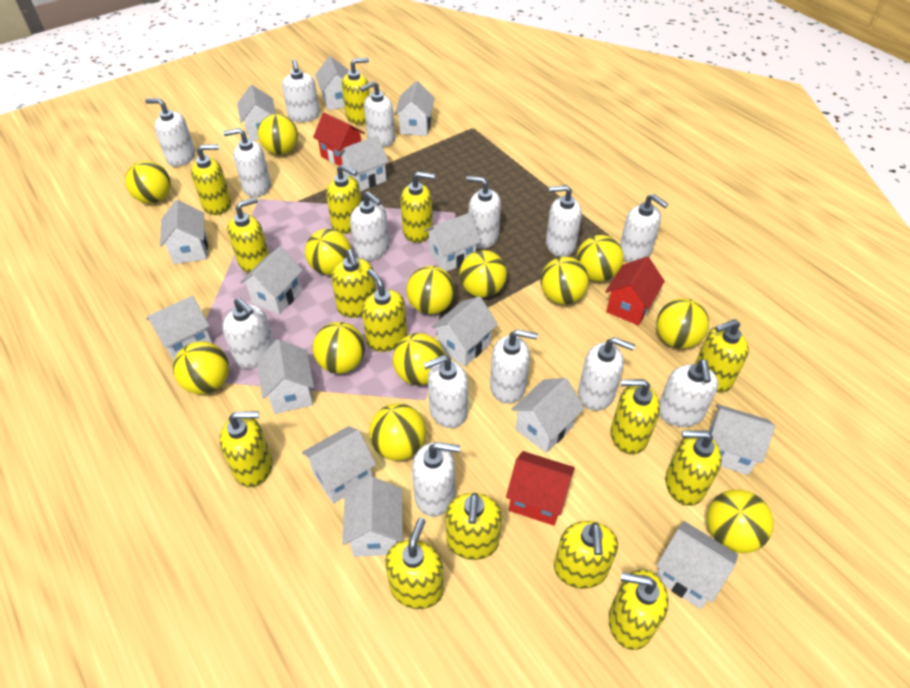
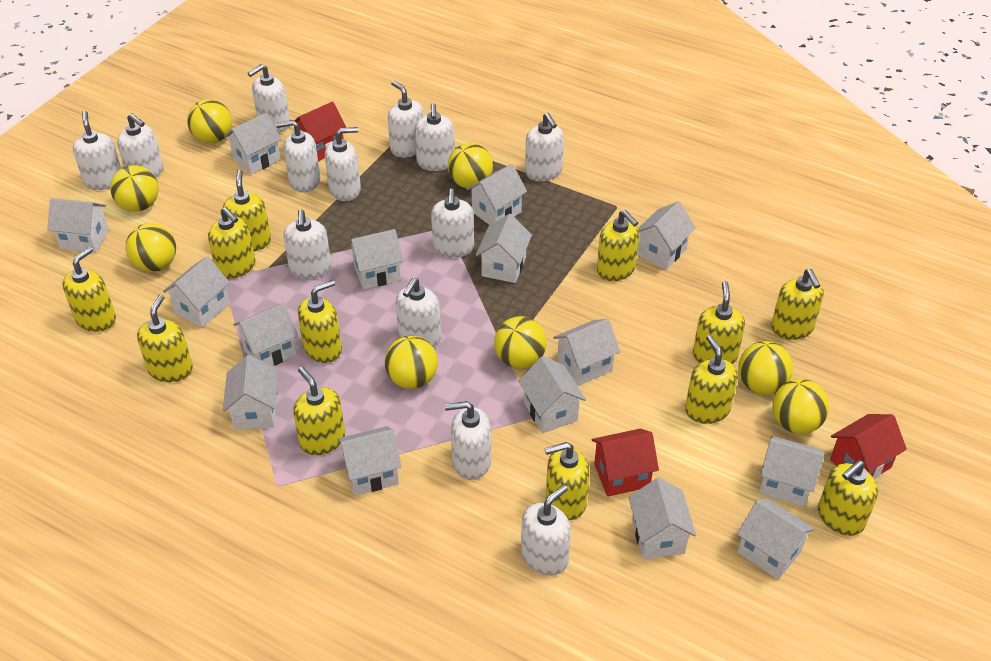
white soap dispenser: 14 -> 13
yellow ball: 13 -> 8
yellow soap dispenser: 15 -> 12

